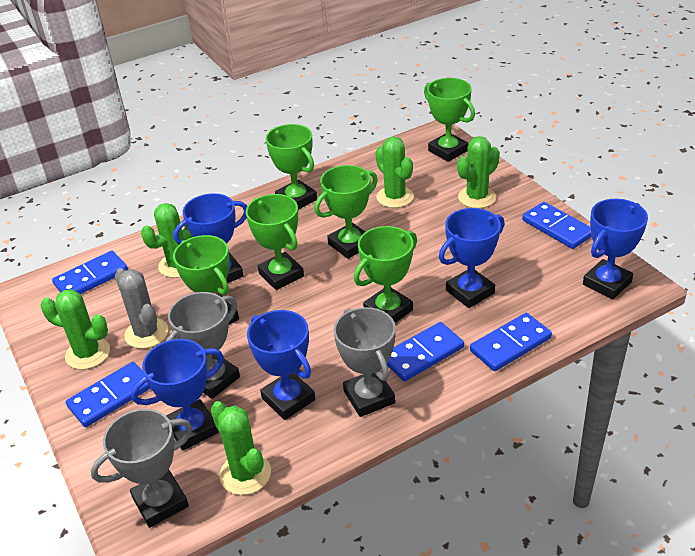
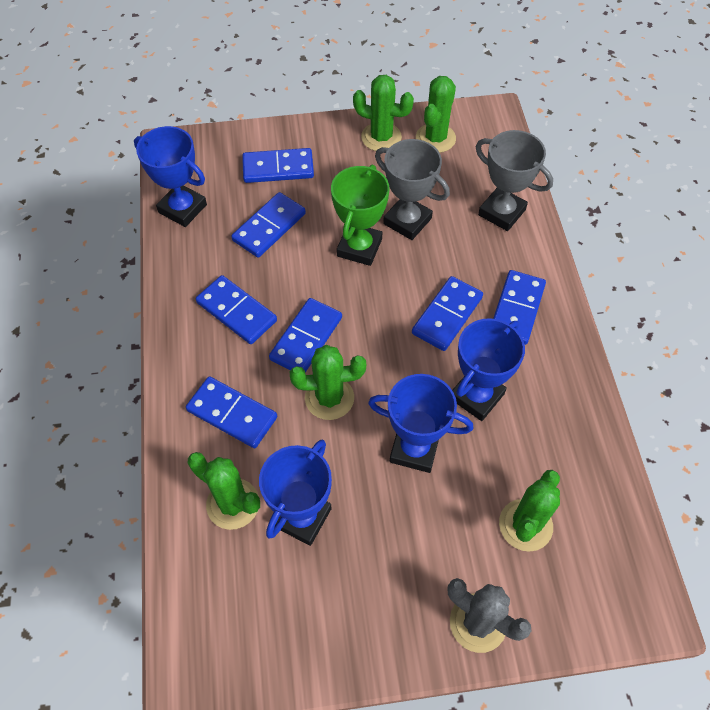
blue domino: 5 -> 7
blue trophy: 5 -> 4
green trophy: 6 -> 1
grey trophy: 3 -> 2

